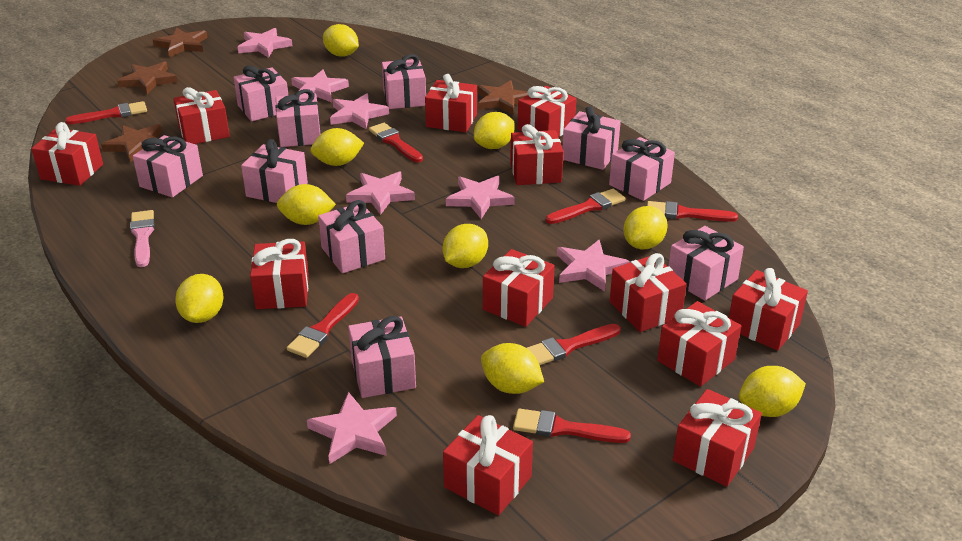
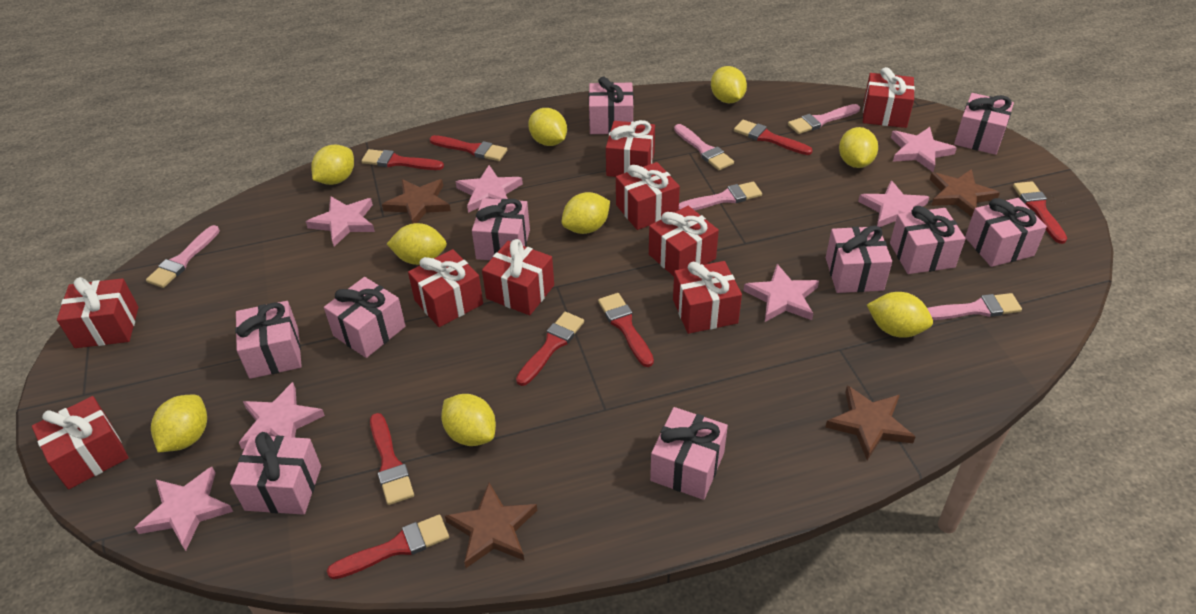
pink brush: 1 -> 5
red brush: 7 -> 8
red gift: 12 -> 9

